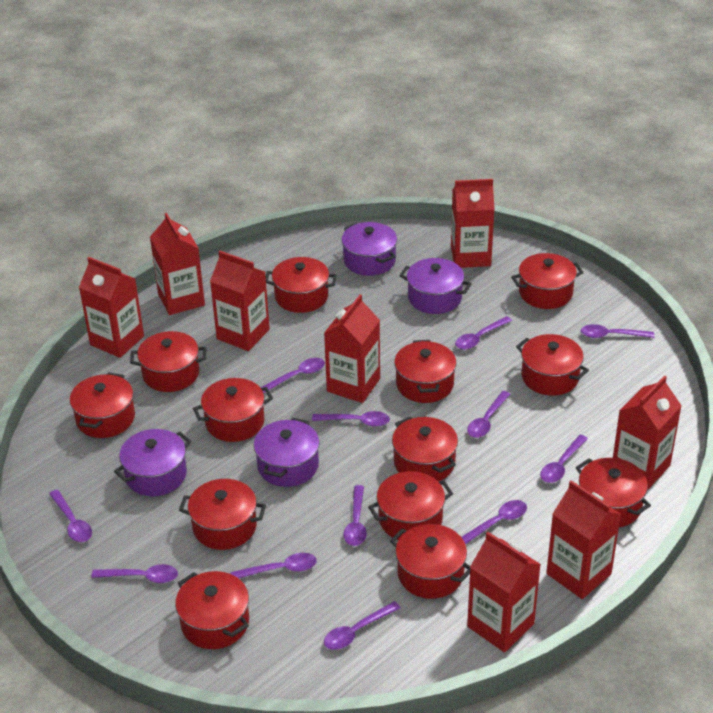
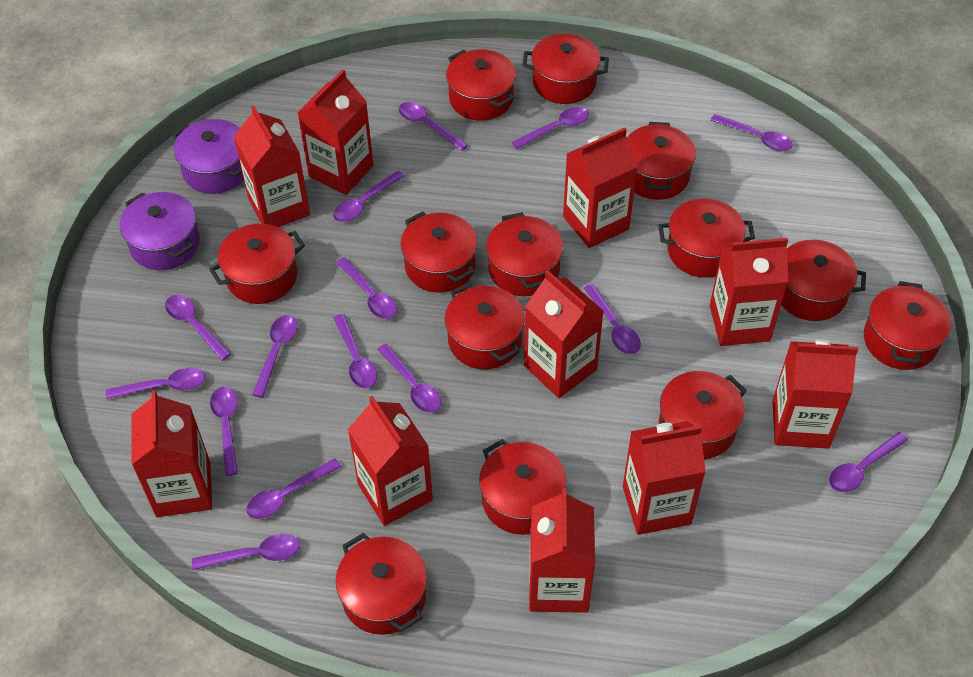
purple pot: 4 -> 2
purple spoon: 12 -> 15
red carton: 8 -> 10

